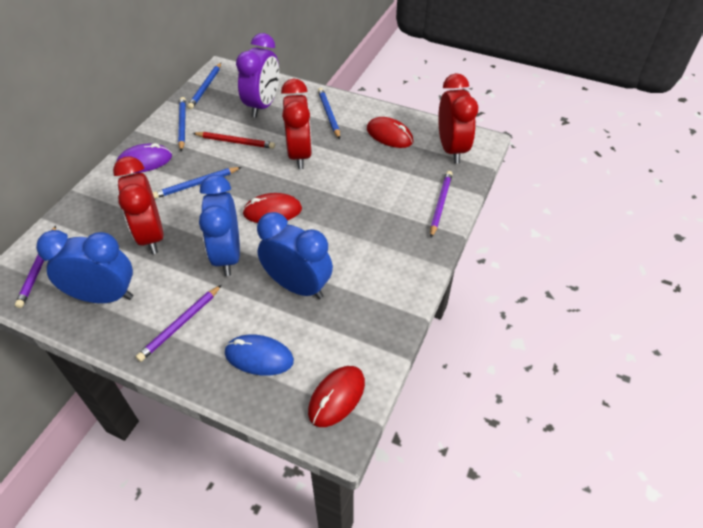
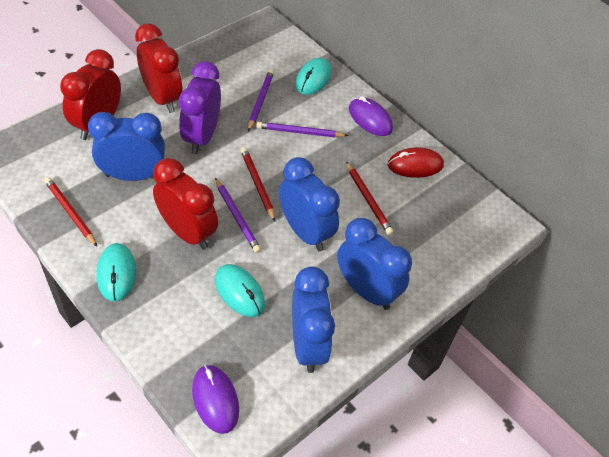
blue clock: 3 -> 4
blue mouse: 1 -> 0
blue pencil: 4 -> 0
purple mouse: 1 -> 2
red mouse: 3 -> 1
red pencil: 1 -> 3
turquoise mouse: 0 -> 3

